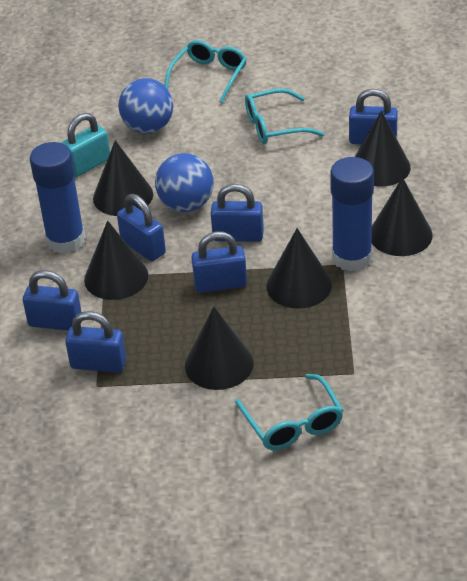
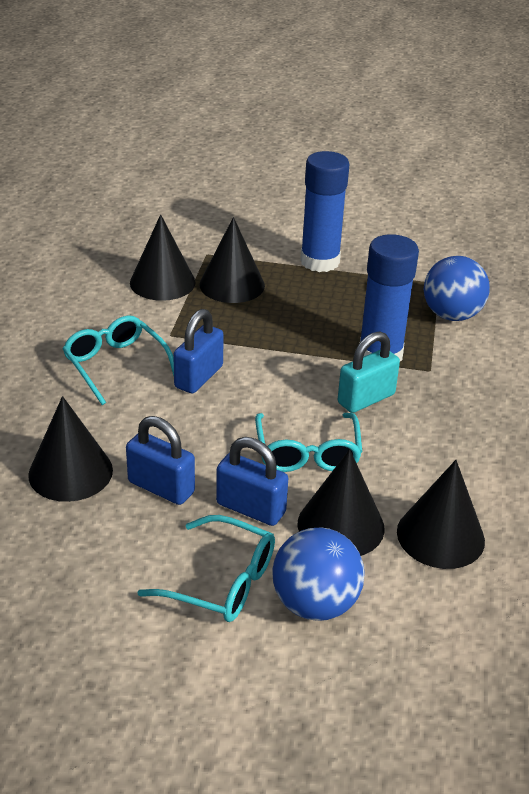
black cone: 6 -> 5
blue padlock: 6 -> 3

